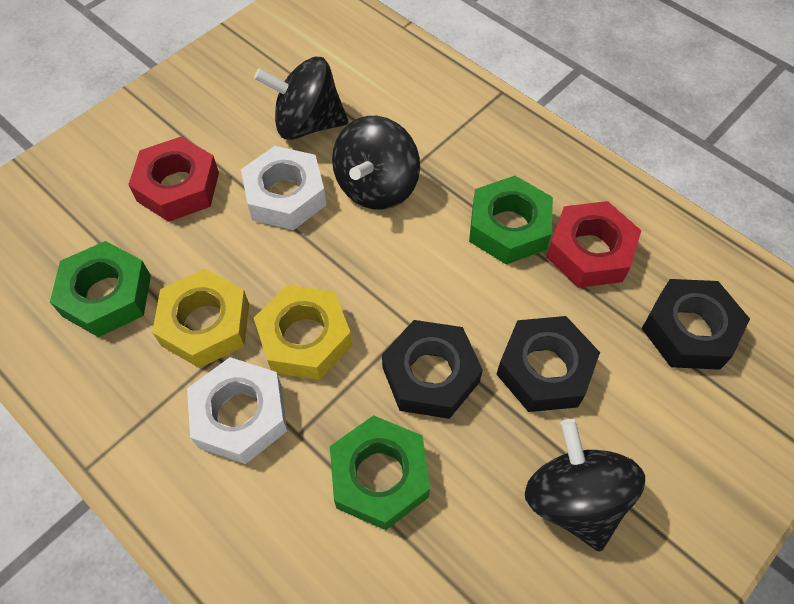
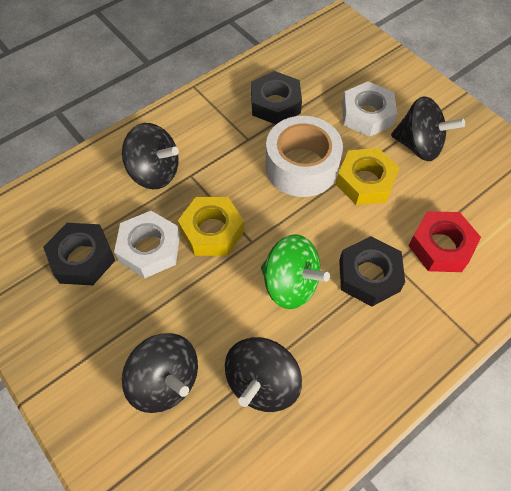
black spinning top: 3 -> 4
green nut: 3 -> 0
green spinning top: 0 -> 1
red nut: 2 -> 1
white tape: 0 -> 1

